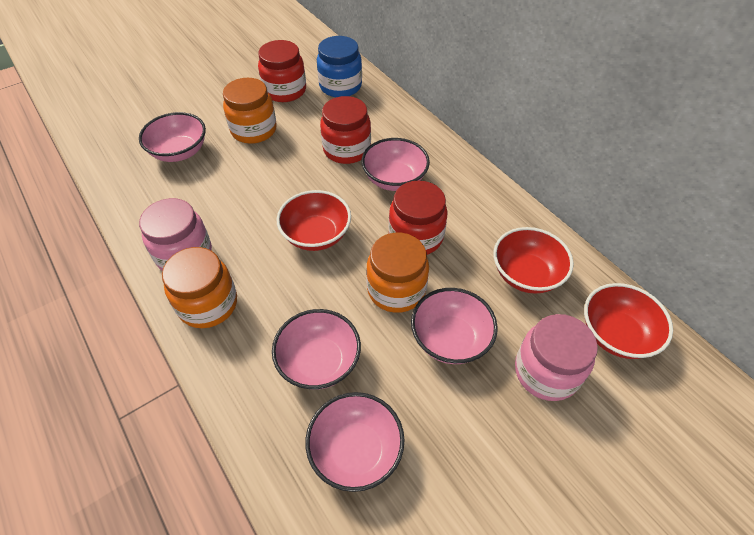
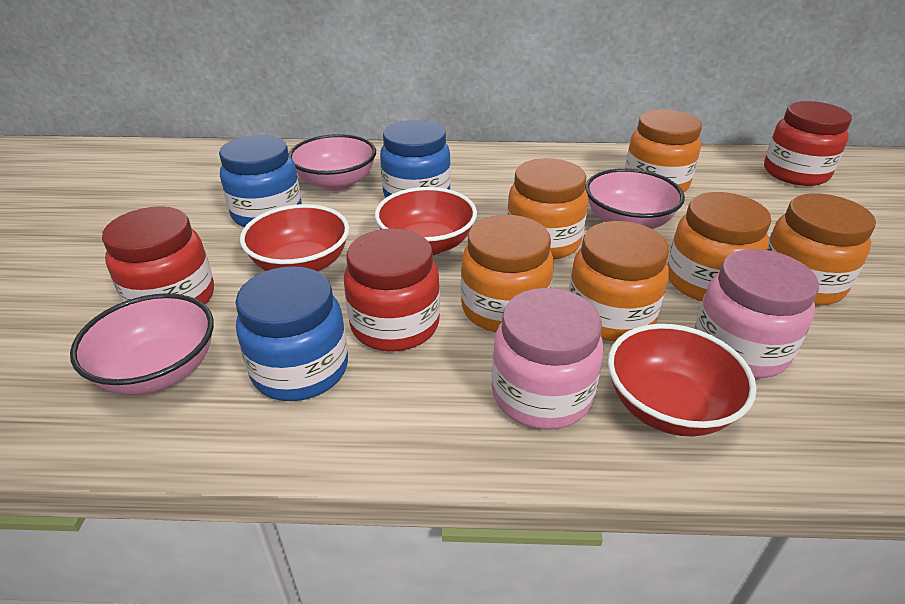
blue jar: 1 -> 3
orange jar: 3 -> 6
pink bowl: 5 -> 3

